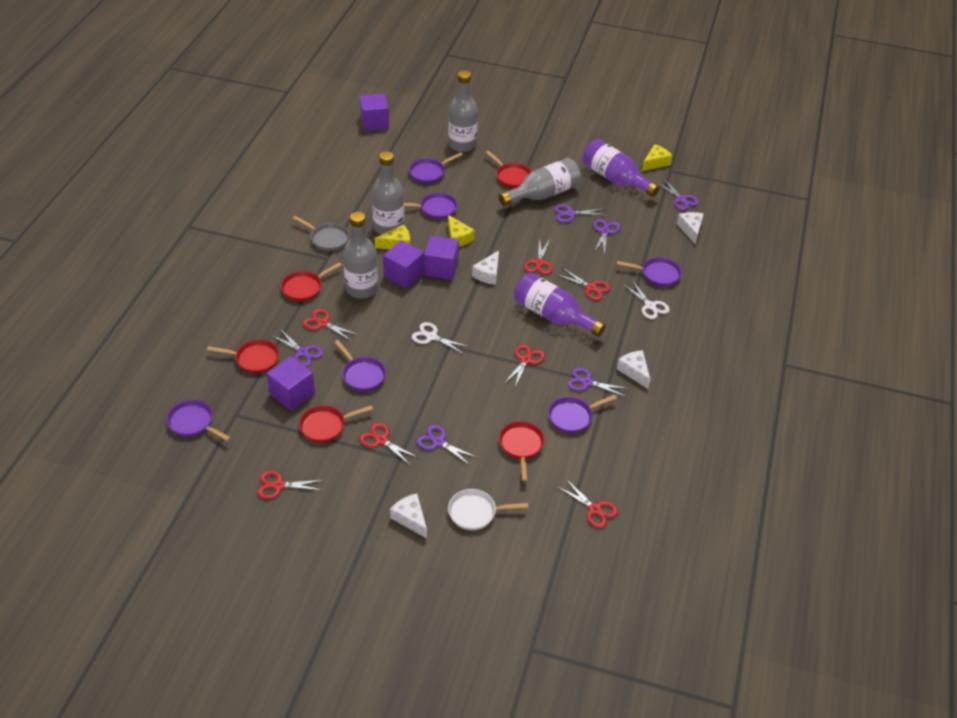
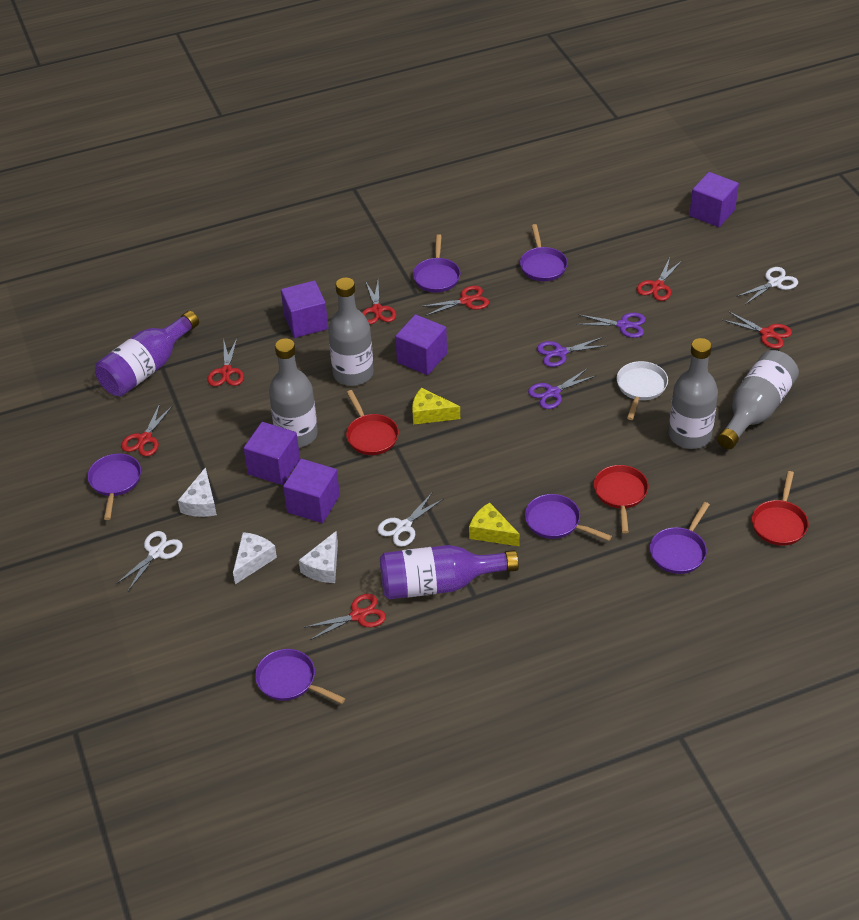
grey pan: 1 -> 0
purple cube: 4 -> 5
purple scissors: 6 -> 3
red pan: 5 -> 3
white cheese: 4 -> 3
white scissors: 2 -> 3
yellow cheese: 3 -> 2

